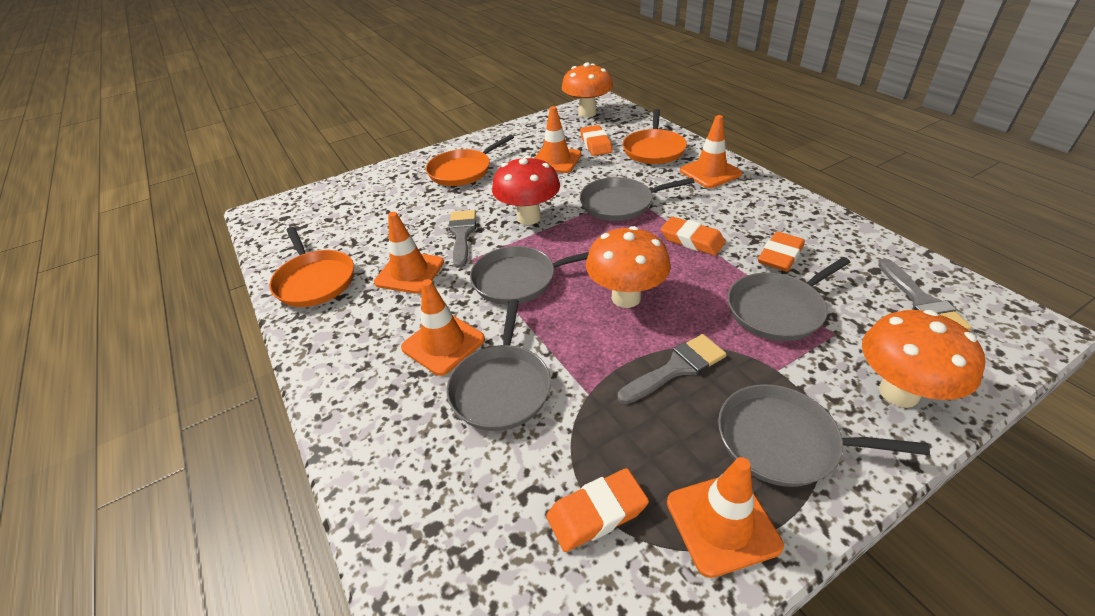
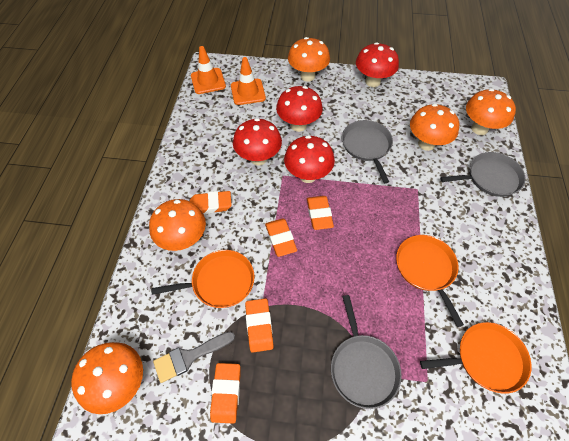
grey brush: 3 -> 1
grey pan: 5 -> 3
orange eraser: 4 -> 5
orange mushroom: 3 -> 5
orange traffic cone: 5 -> 2
red mushroom: 1 -> 4

